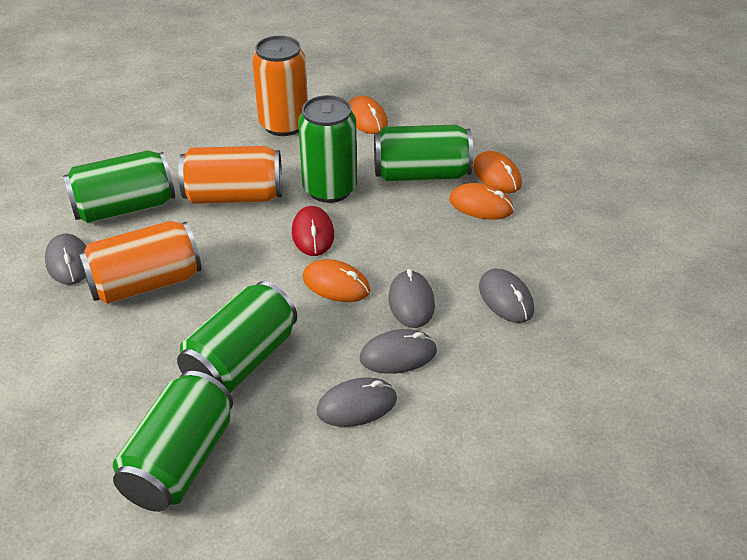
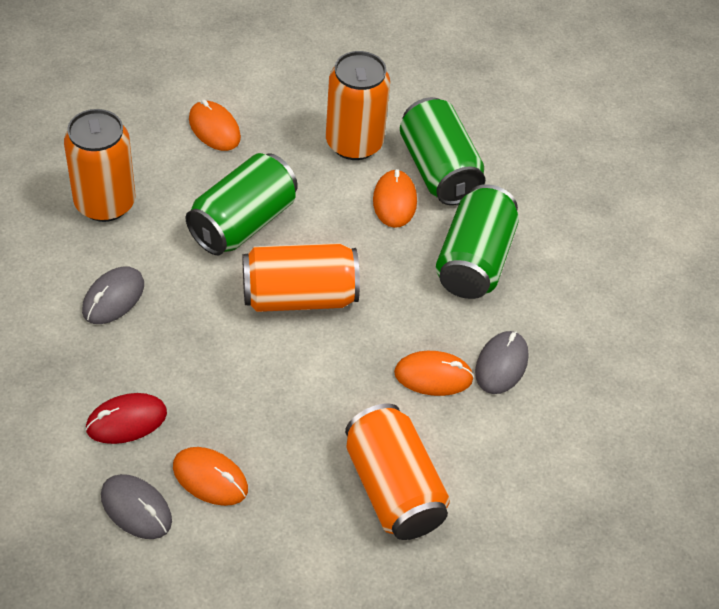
green can: 5 -> 3
grey mouse: 5 -> 3
orange can: 3 -> 4

